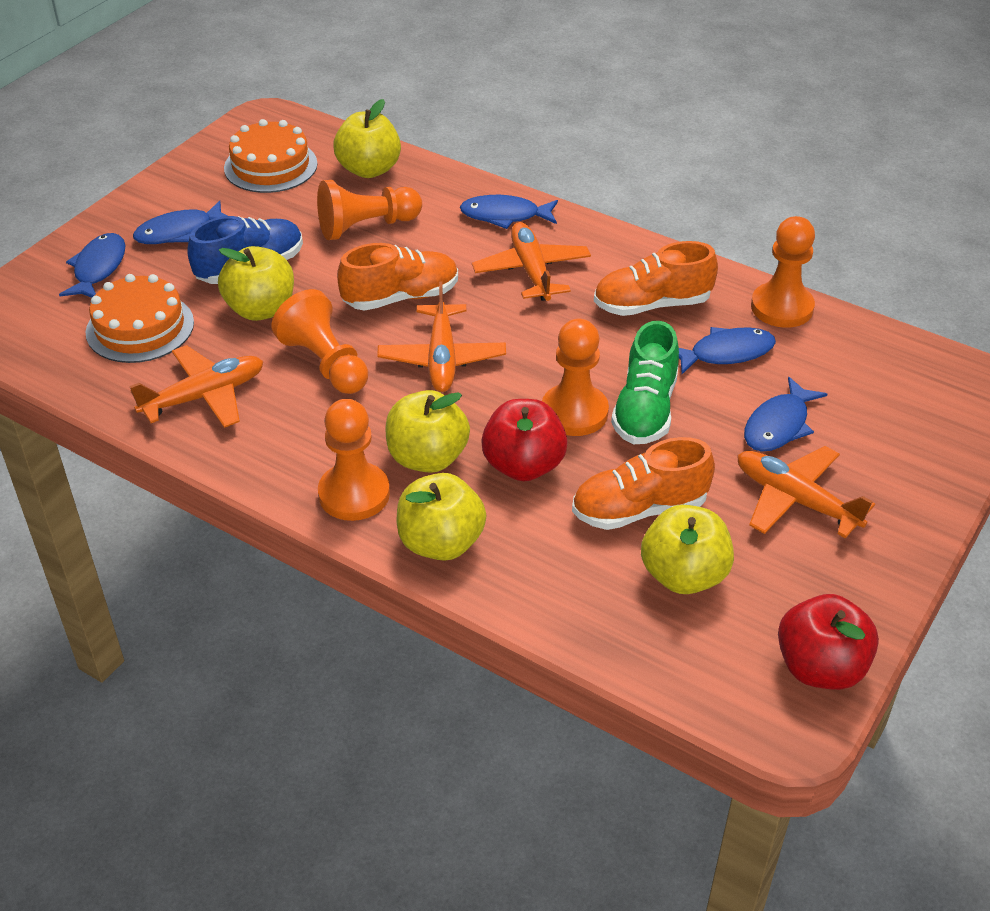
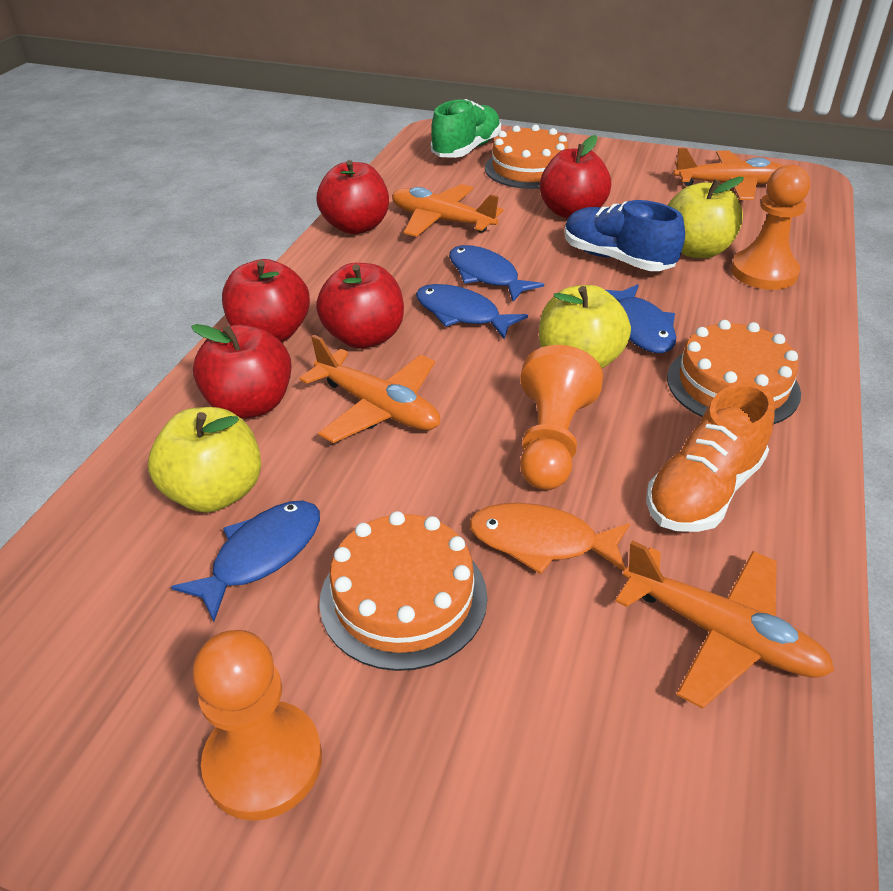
blue fish: 5 -> 4
orange cake: 2 -> 3
orange fish: 0 -> 1
orange pawn: 5 -> 3
orange shoe: 3 -> 1
red apple: 2 -> 5
yellow apple: 5 -> 3

